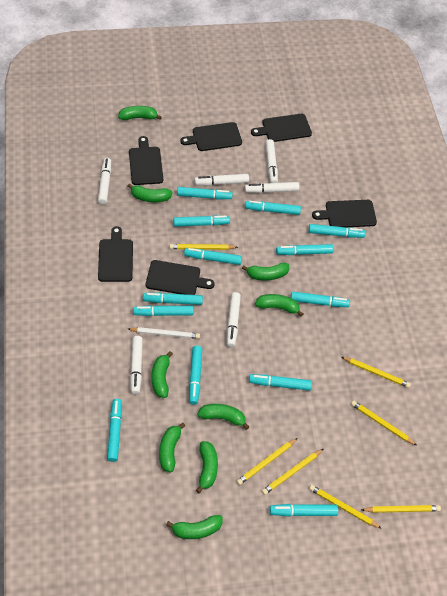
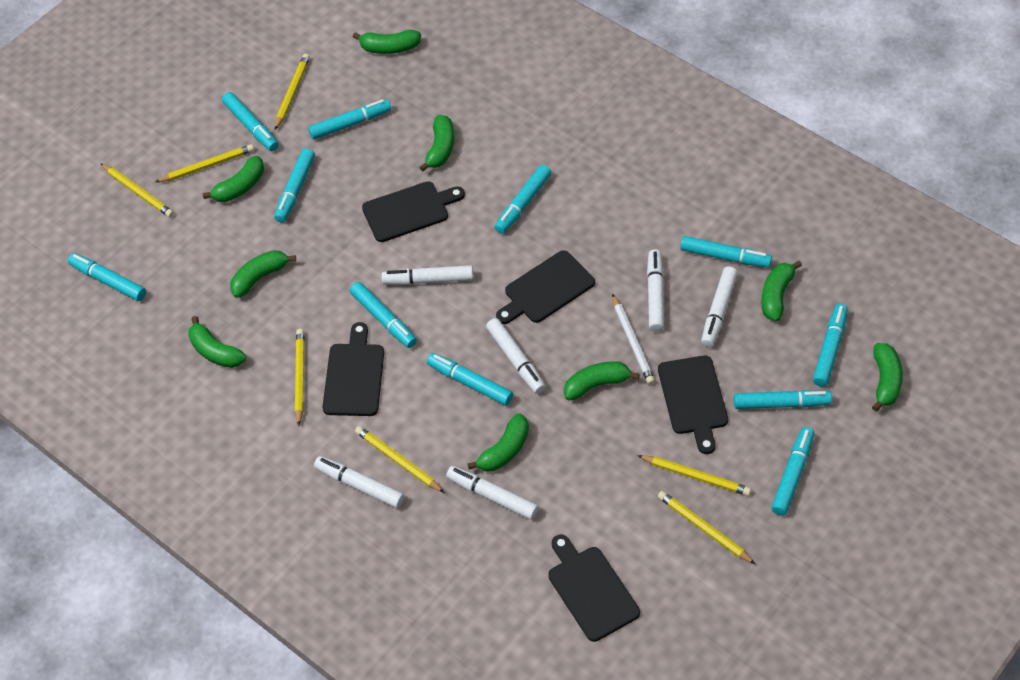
black cutting board: 6 -> 5
turquoise marker: 13 -> 11

